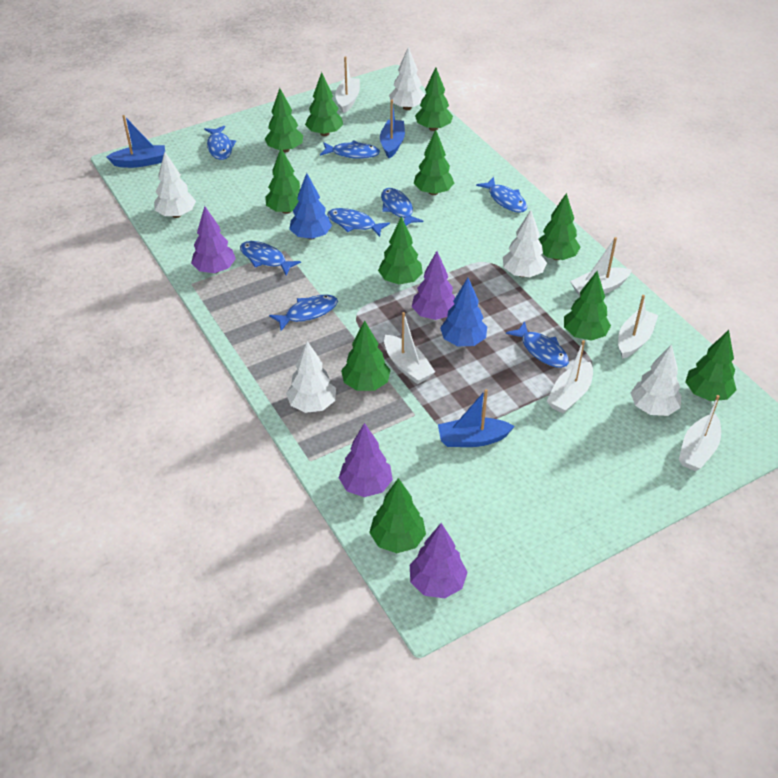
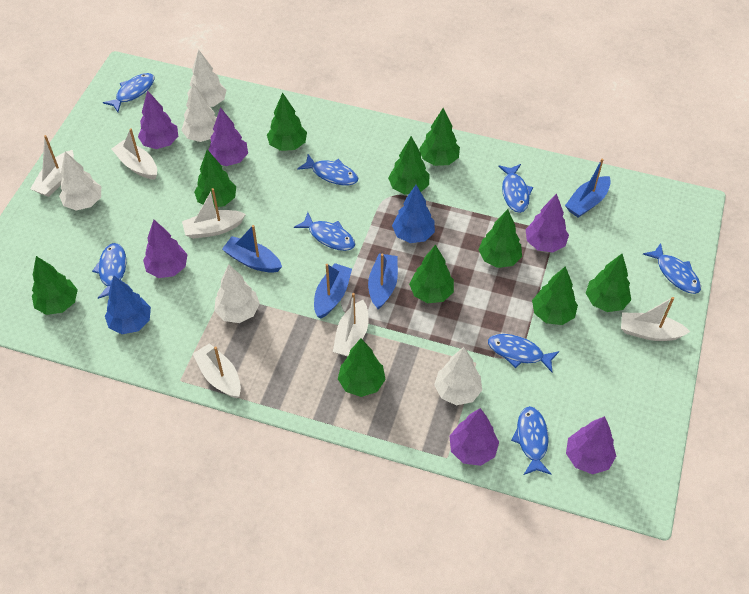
blue boat: 3 -> 4
green tree: 11 -> 10
purple tree: 4 -> 6

